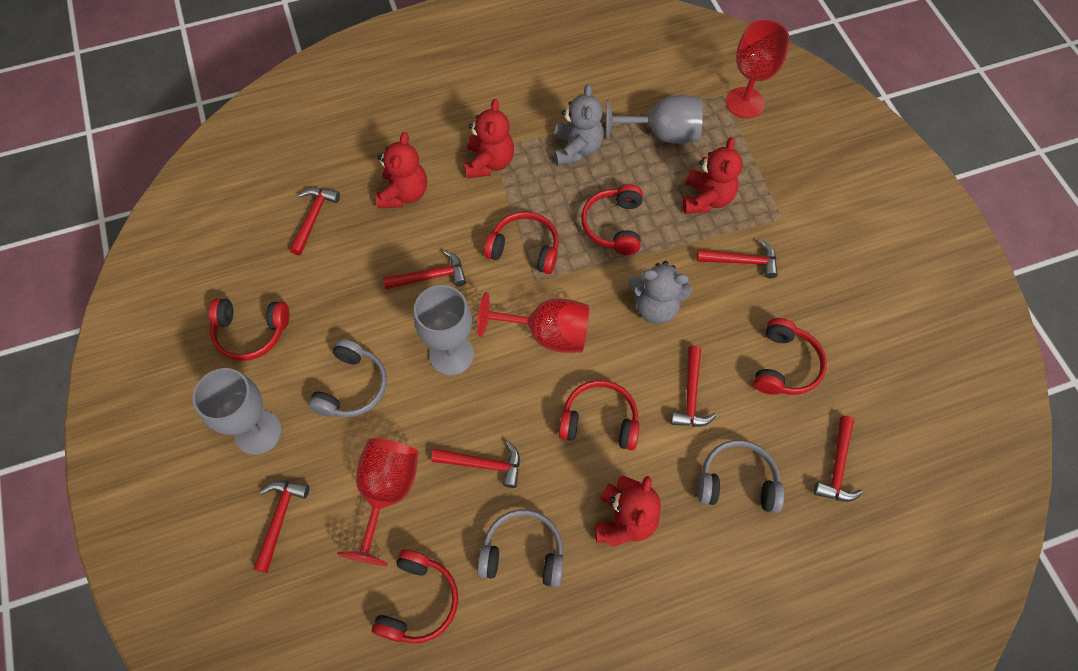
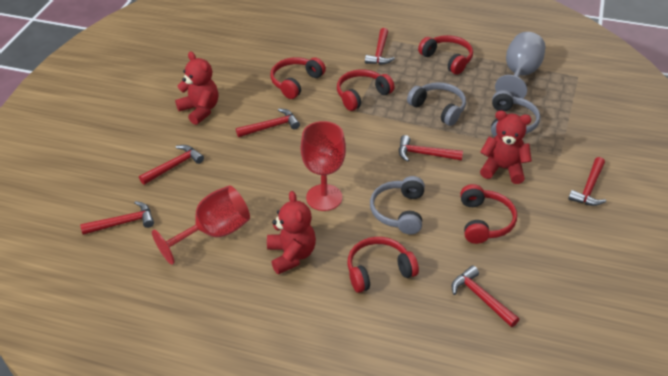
grey goblet: 3 -> 1
grey teddy bear: 2 -> 0
red goblet: 3 -> 2
red headphones: 6 -> 5
red teddy bear: 4 -> 3

